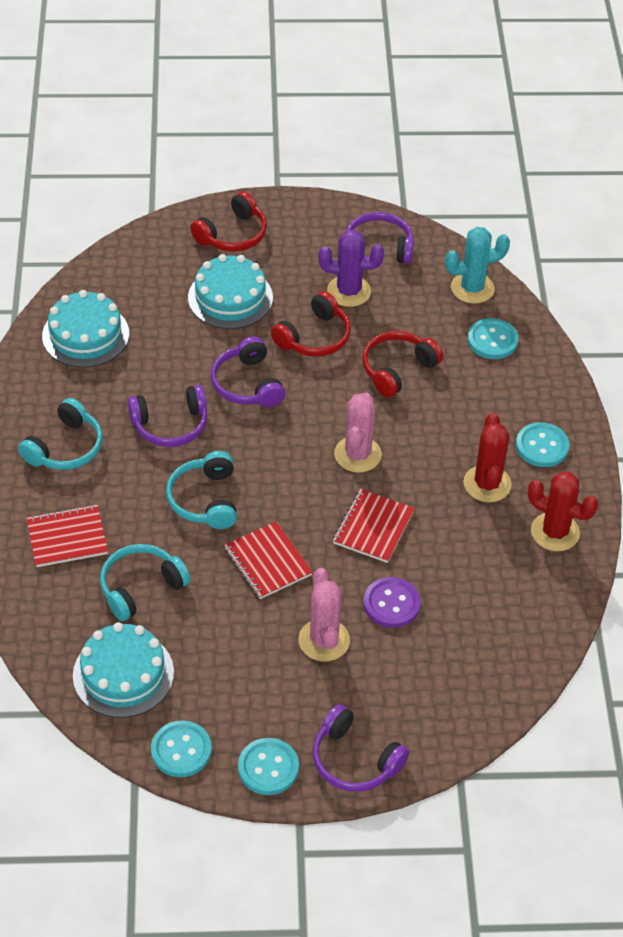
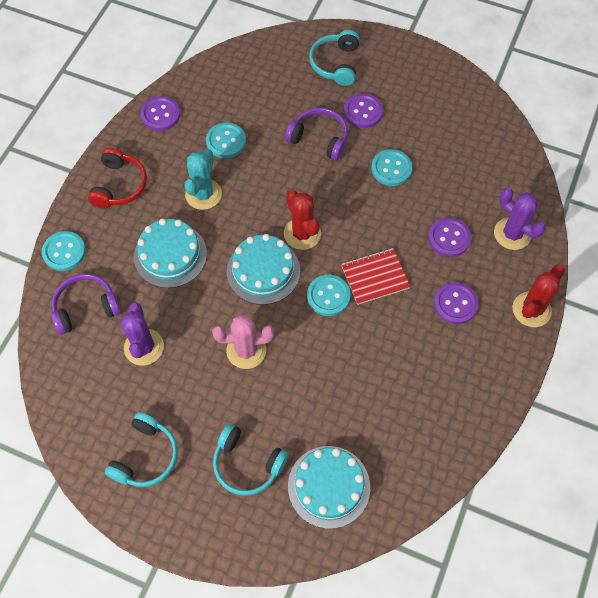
pink cactus: 2 -> 1
purple button: 1 -> 4
purple cactus: 1 -> 2
purple headphones: 4 -> 2
red headphones: 3 -> 1
red notebook: 3 -> 1

